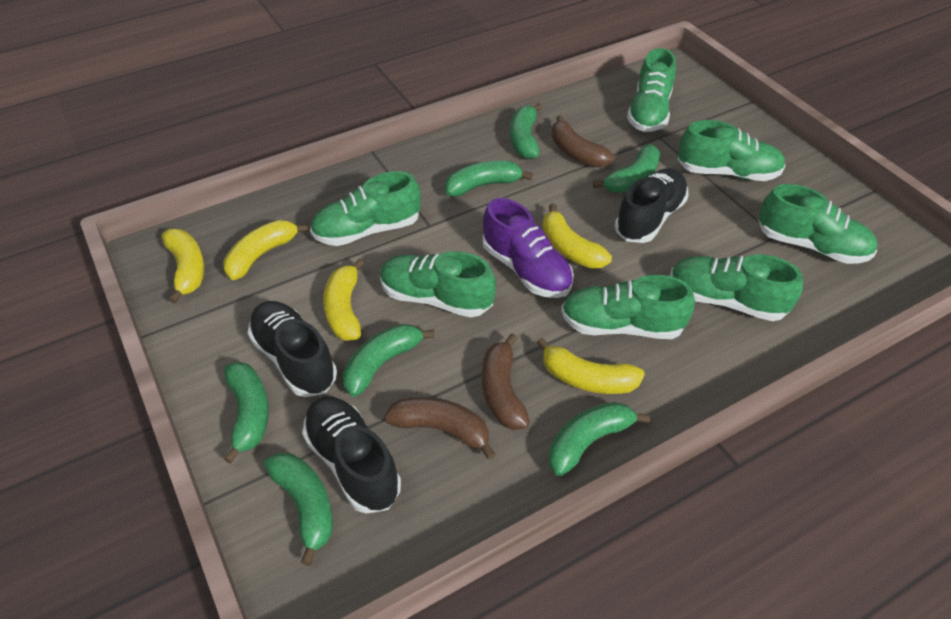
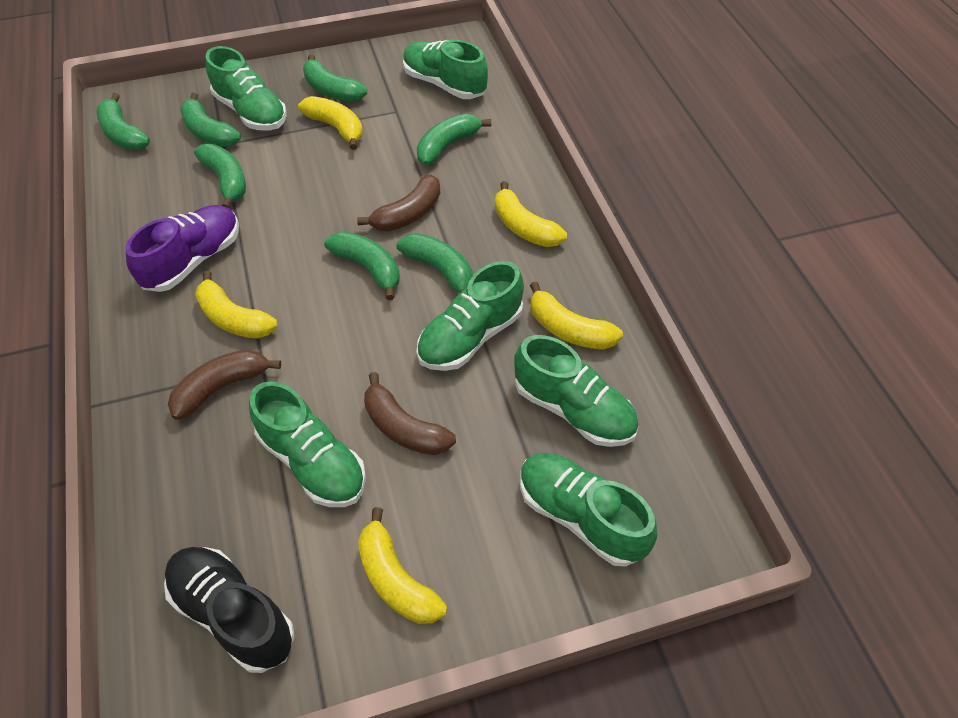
black shoe: 3 -> 1
green shoe: 7 -> 6

